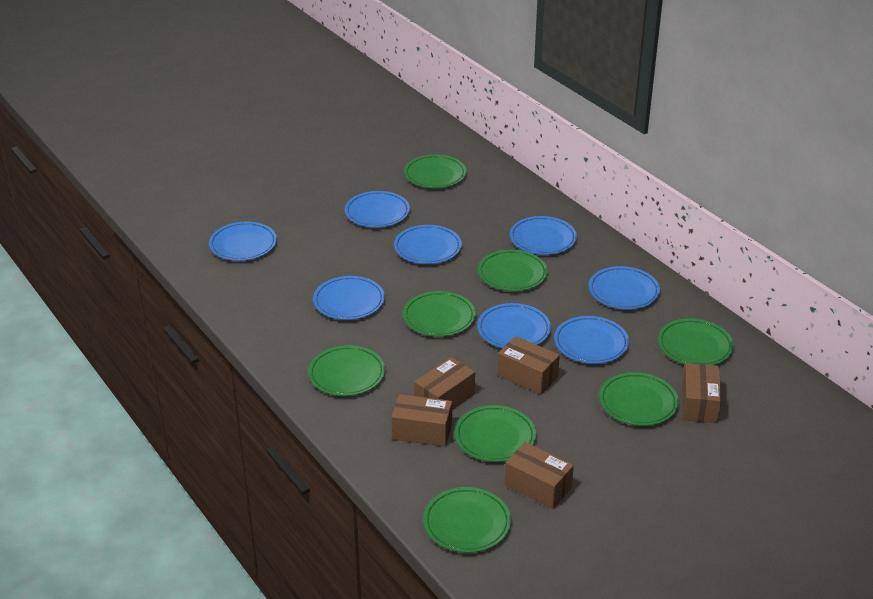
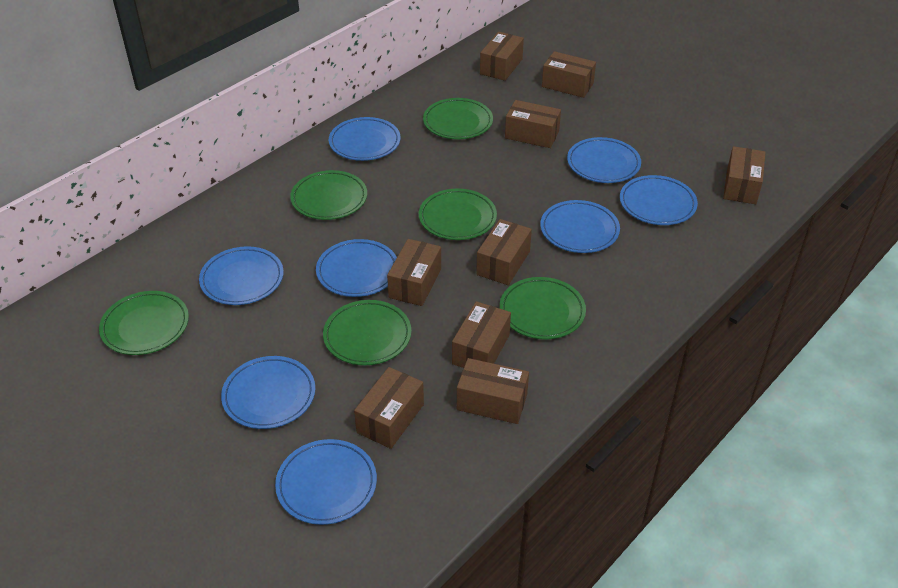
brown box: 5 -> 9
green plate: 8 -> 6

